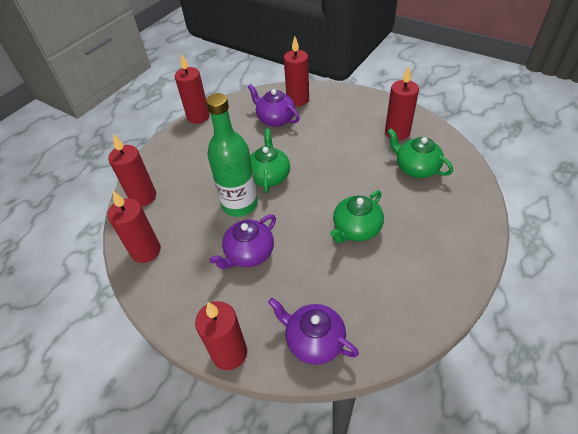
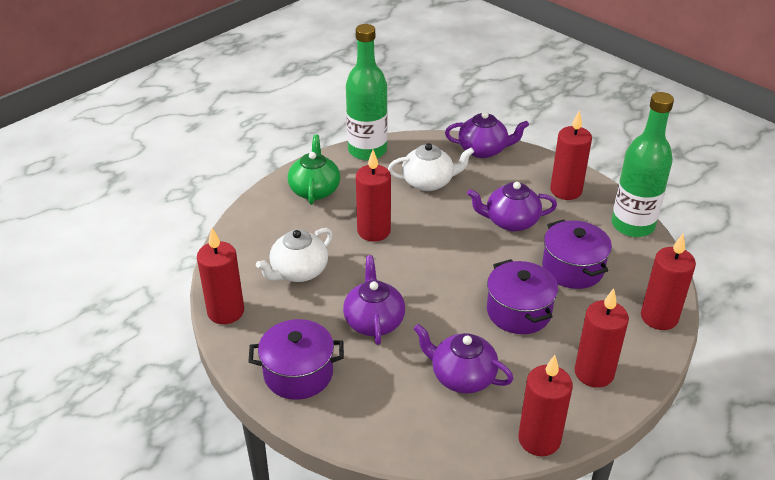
green bottle: 1 -> 2
green teapot: 3 -> 1
purple pot: 0 -> 3
purple teapot: 3 -> 4
white teapot: 0 -> 2

